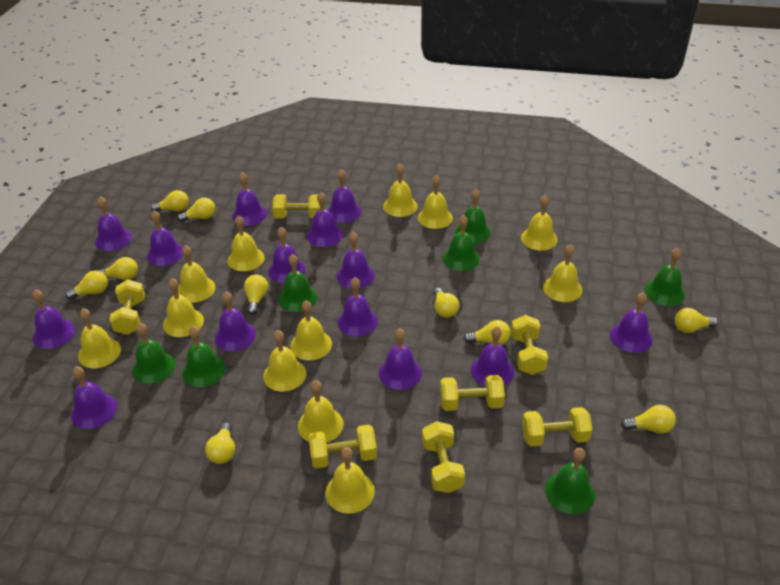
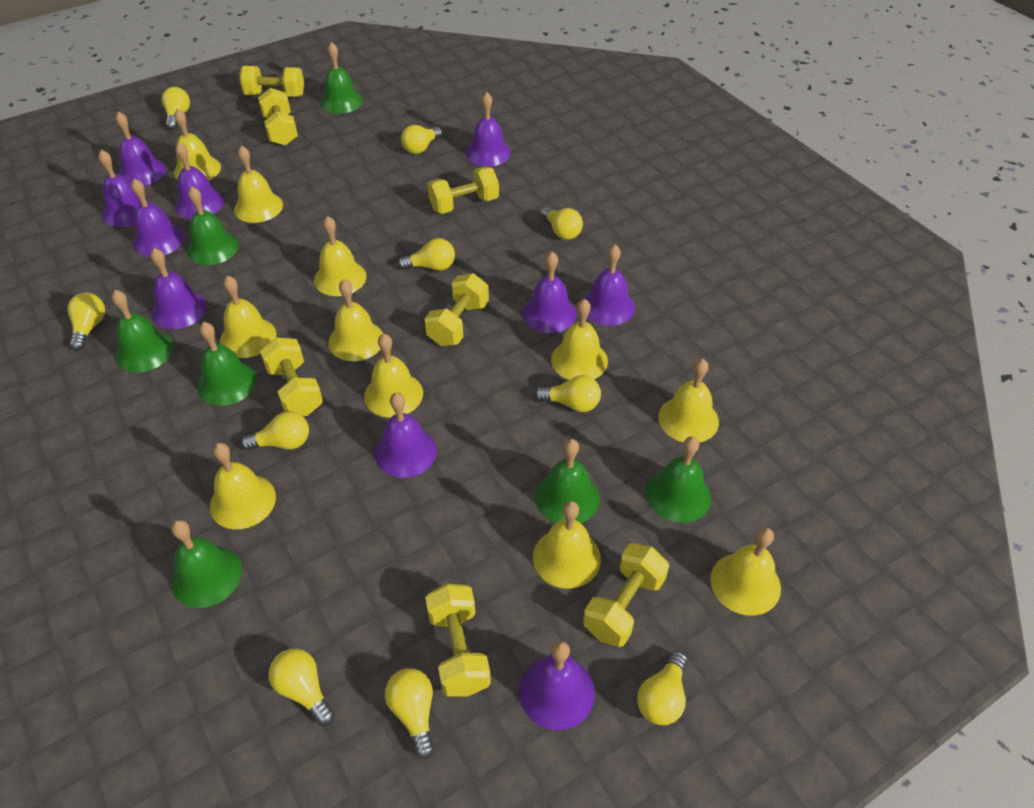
purple bell: 14 -> 10
yellow bell: 12 -> 11

